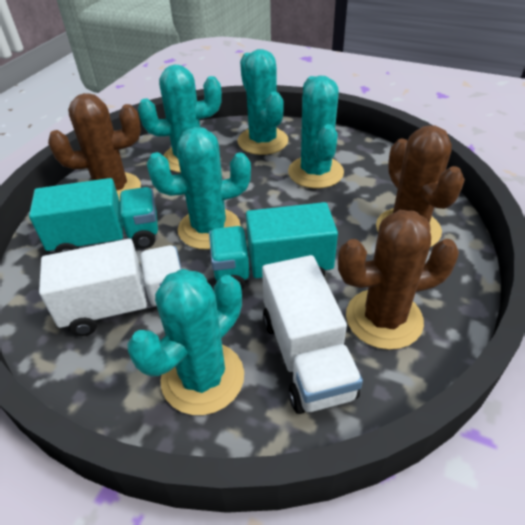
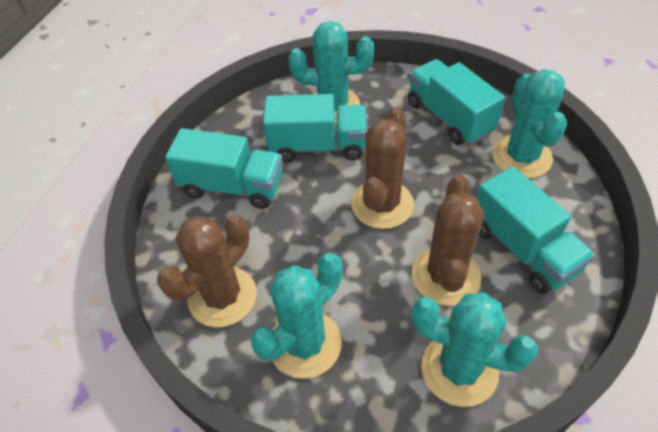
turquoise cactus: 5 -> 4
turquoise truck: 2 -> 4
white truck: 2 -> 0

